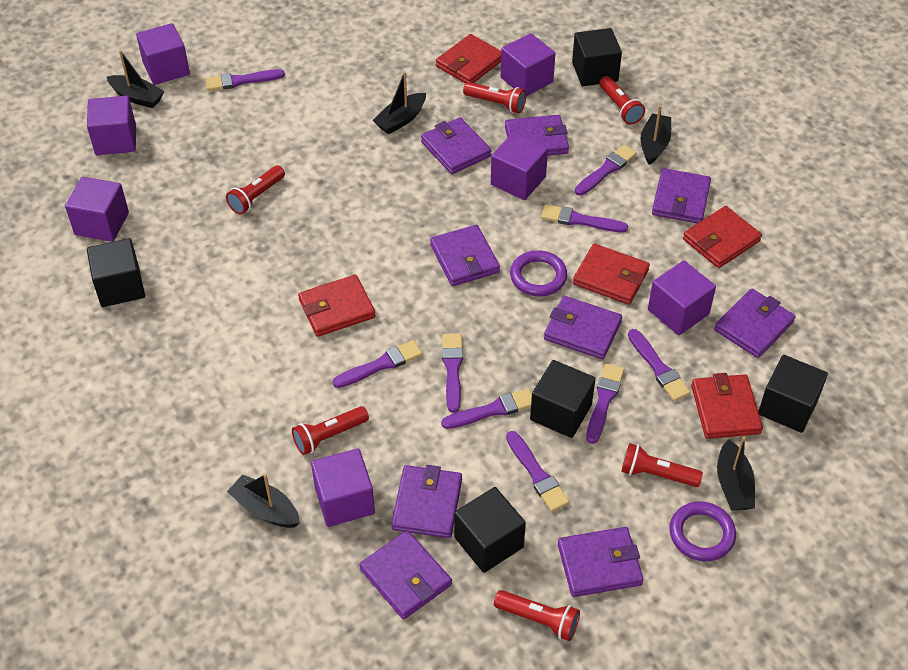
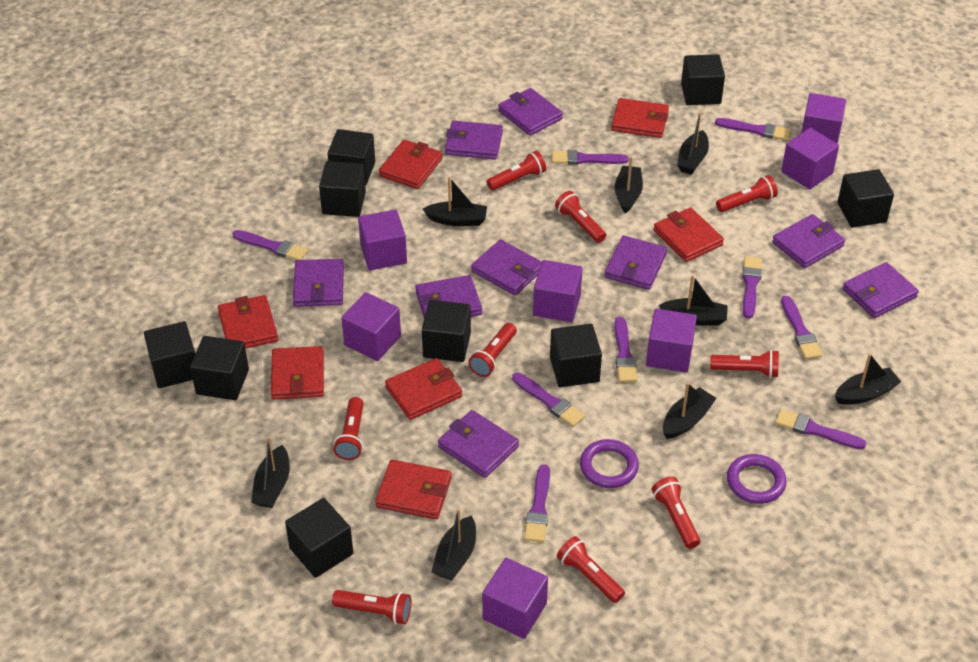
black boat: 5 -> 8
black cube: 5 -> 9
red flashlight: 6 -> 9
red wallet: 5 -> 7

